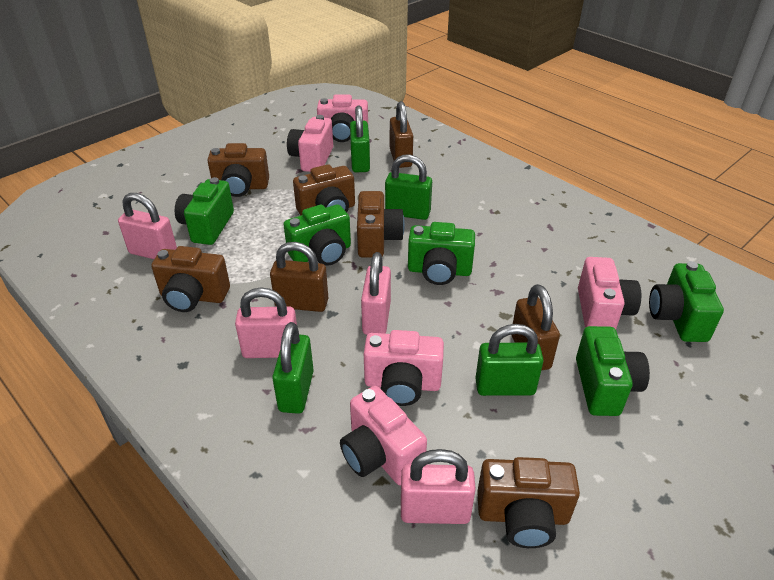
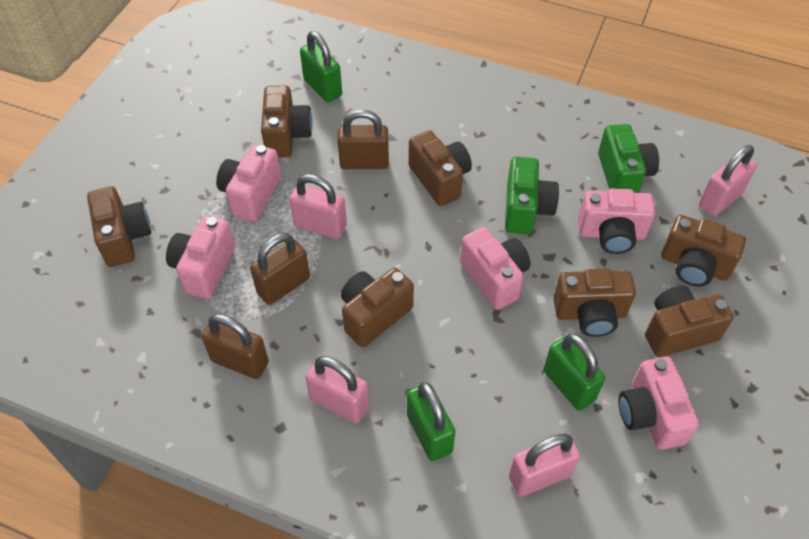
brown camera: 5 -> 7
green camera: 5 -> 2
green padlock: 4 -> 3

